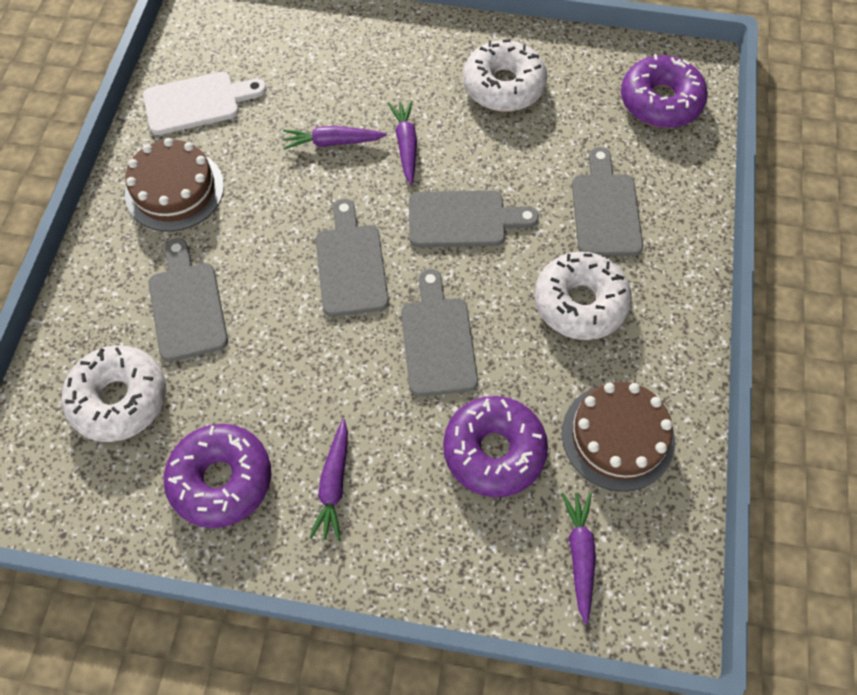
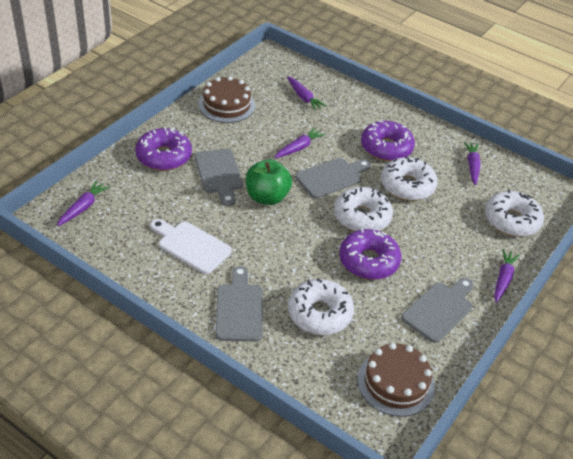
green apple: 0 -> 1
grey cutting board: 5 -> 4
purple carrot: 4 -> 5
white donut: 3 -> 4

